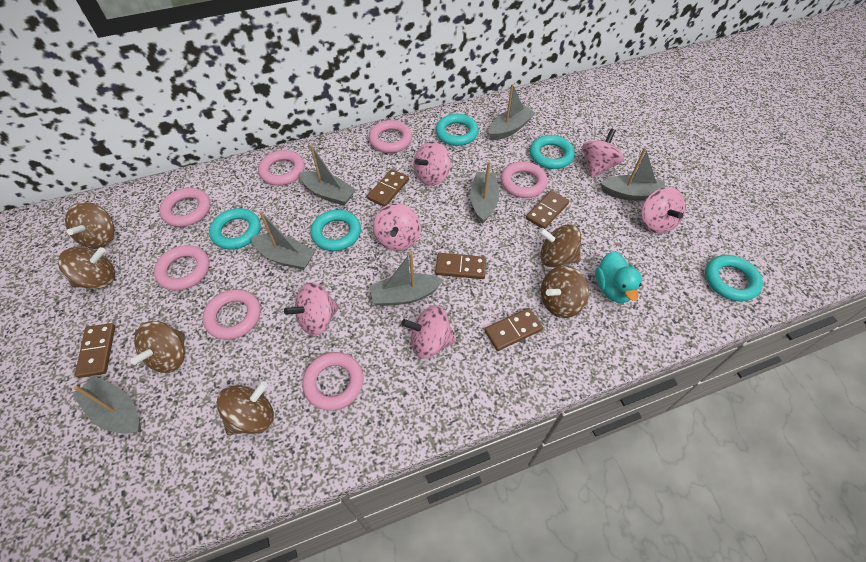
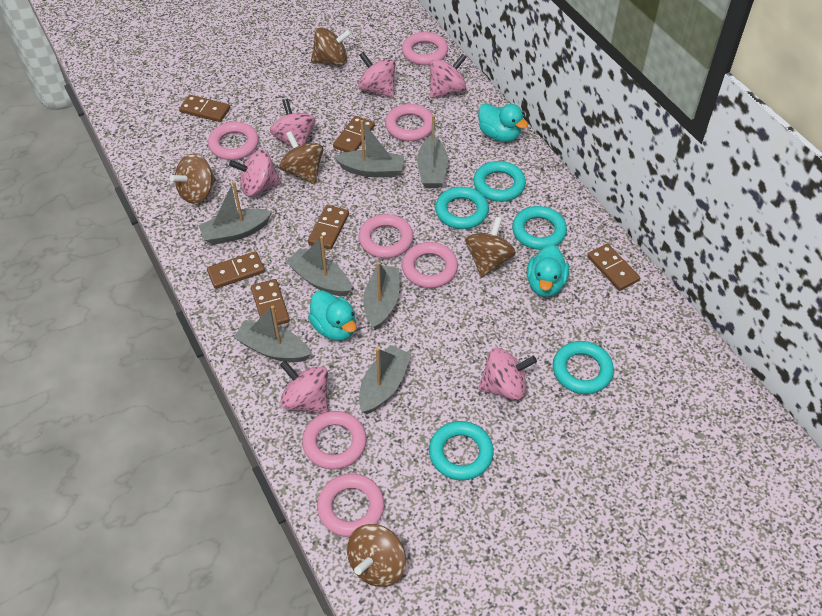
brown domino: 5 -> 6
brown spinning top: 6 -> 5
turquoise duck: 1 -> 3

